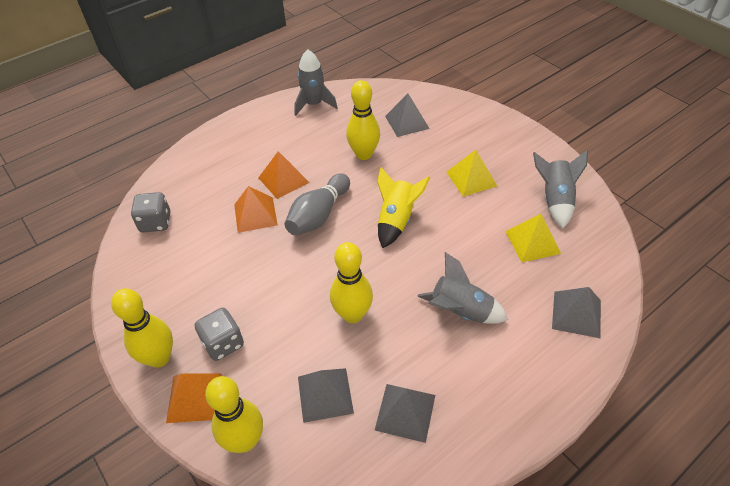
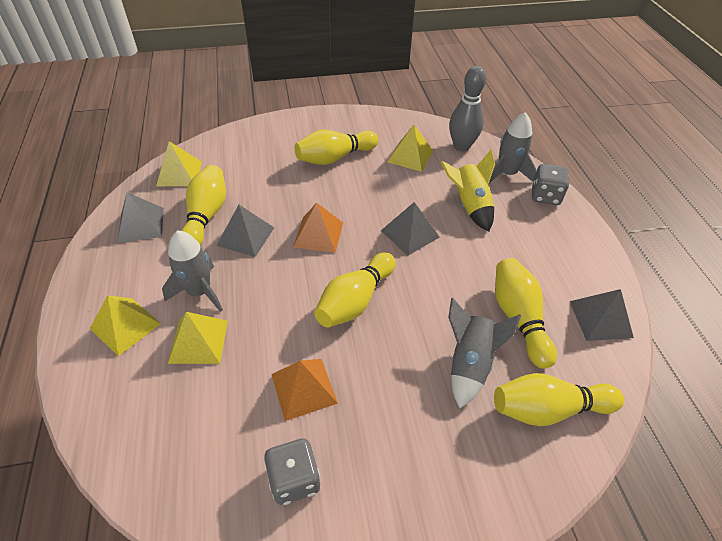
orange pyramid: 3 -> 2
yellow bowling pin: 4 -> 5
yellow pyramid: 2 -> 4

